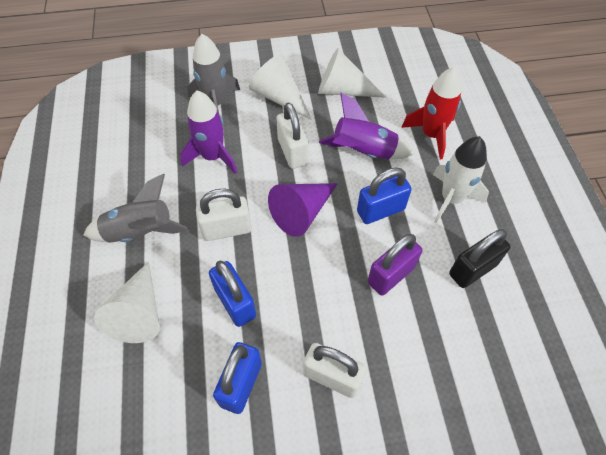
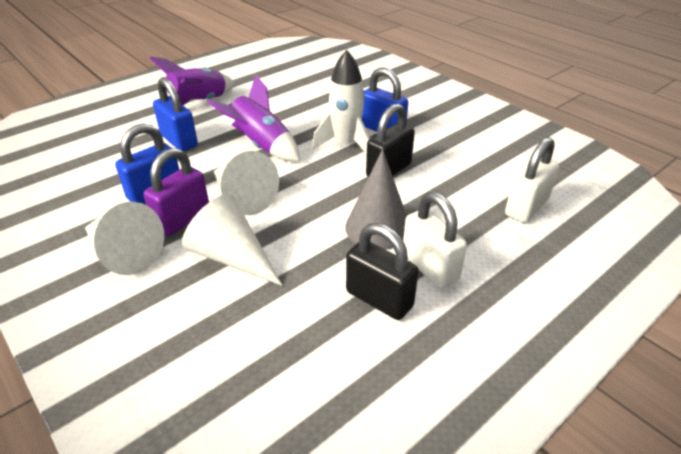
black padlock: 1 -> 2
grey cone: 0 -> 1
grey rocket: 2 -> 0
purple cone: 1 -> 0
red rocket: 1 -> 0
white padlock: 3 -> 2

